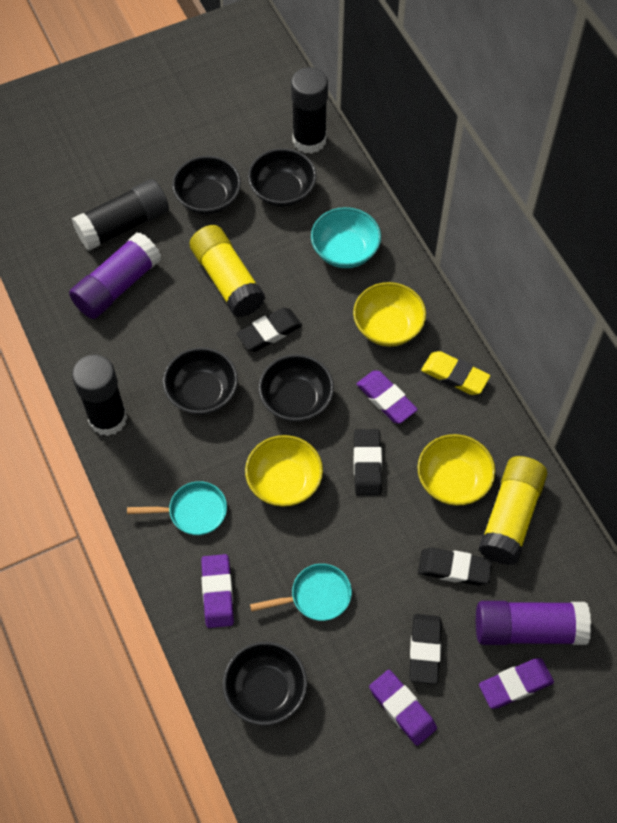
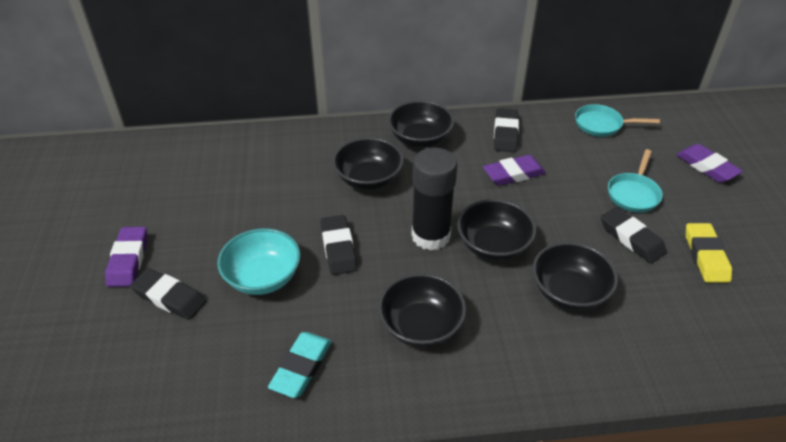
black glue stick: 3 -> 1
purple eraser: 4 -> 3
purple glue stick: 2 -> 0
turquoise eraser: 0 -> 1
yellow bowl: 3 -> 0
yellow glue stick: 2 -> 0

